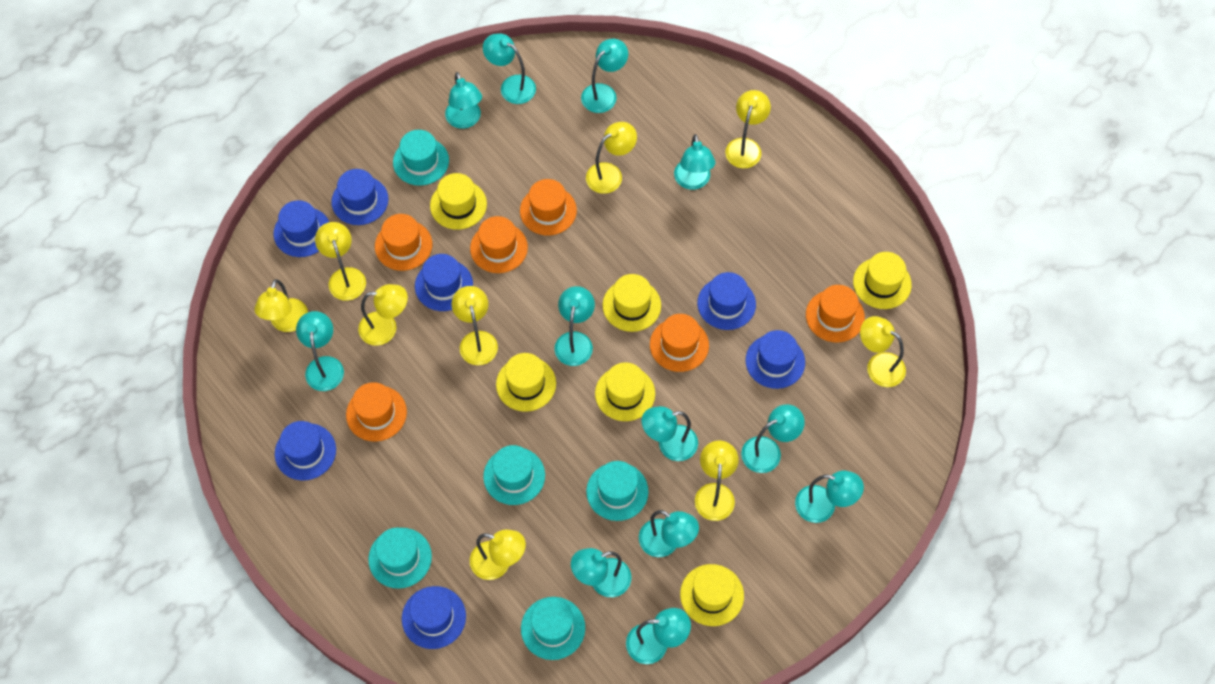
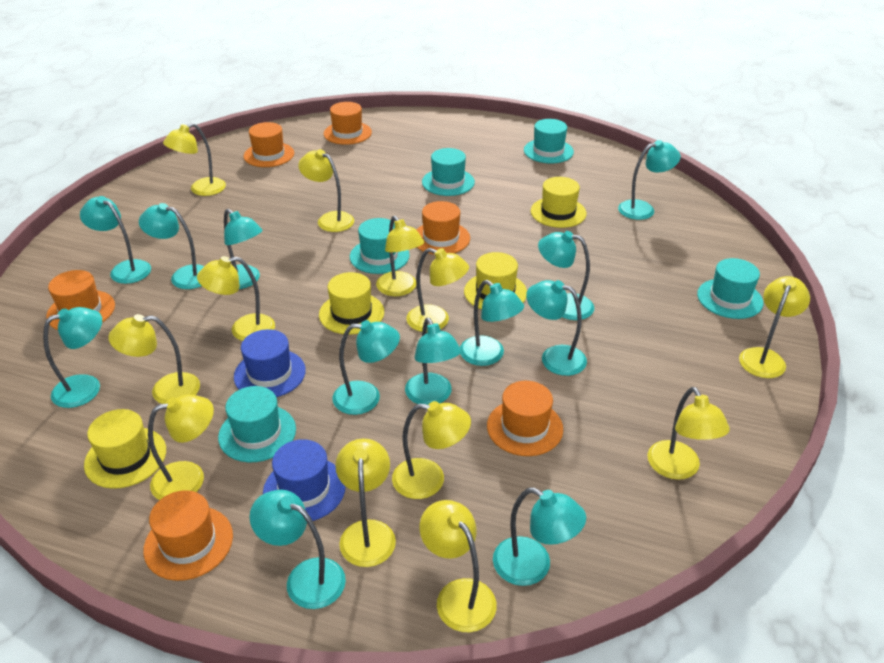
blue hat: 7 -> 2
yellow hat: 6 -> 4
yellow lamp: 9 -> 12

